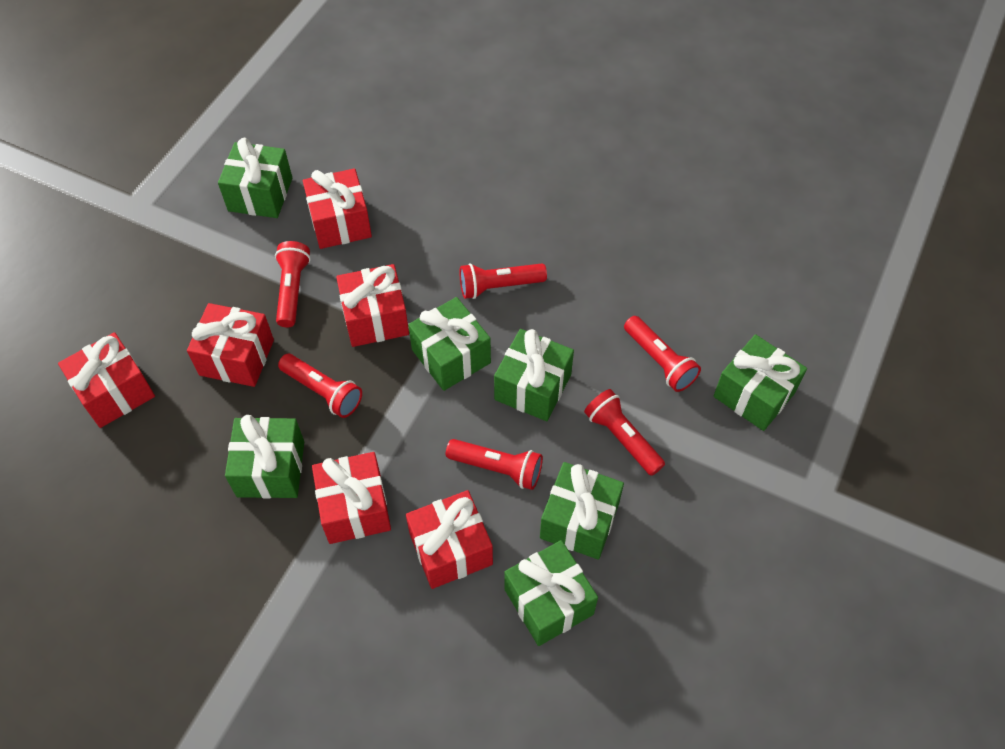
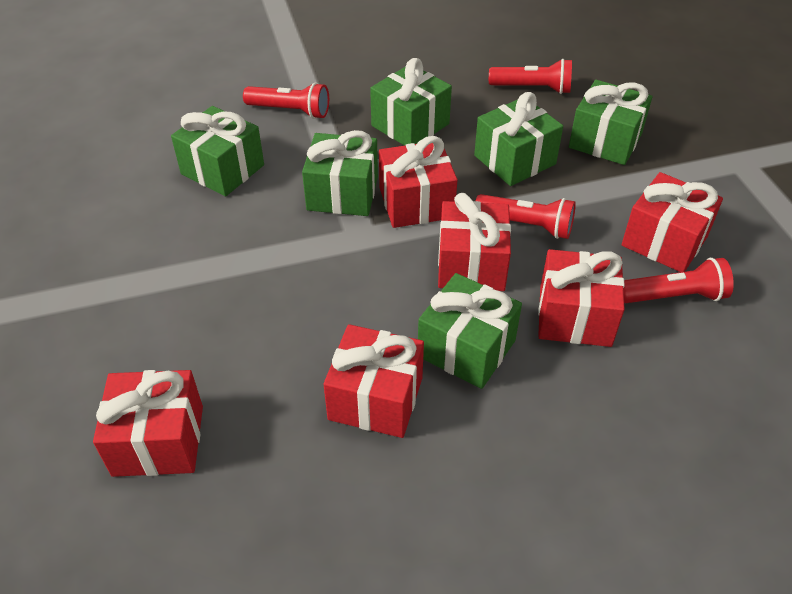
green gift: 7 -> 6
red flashlight: 6 -> 4

